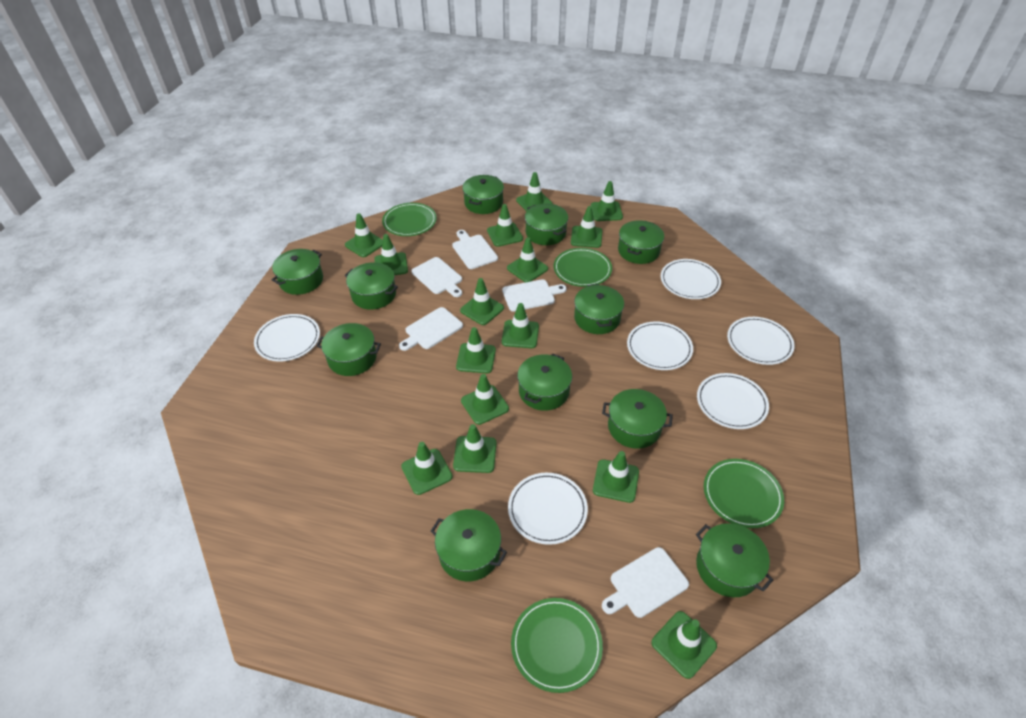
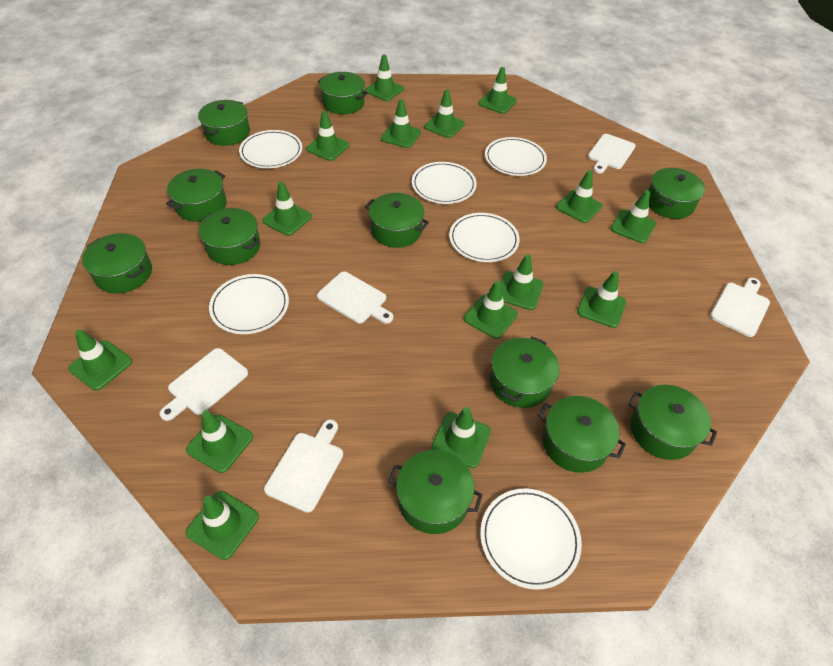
green plate: 4 -> 0

